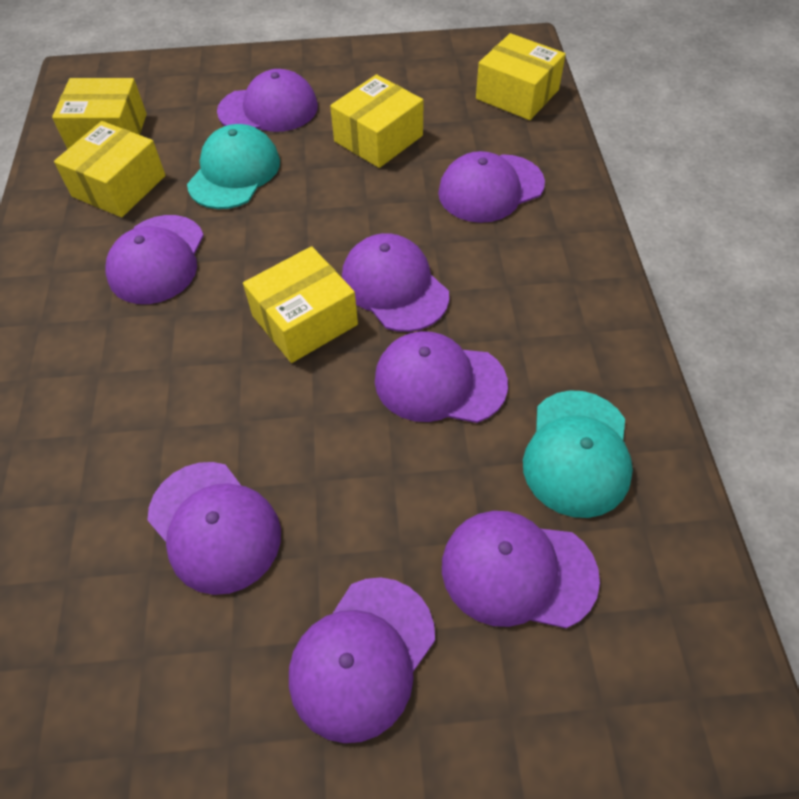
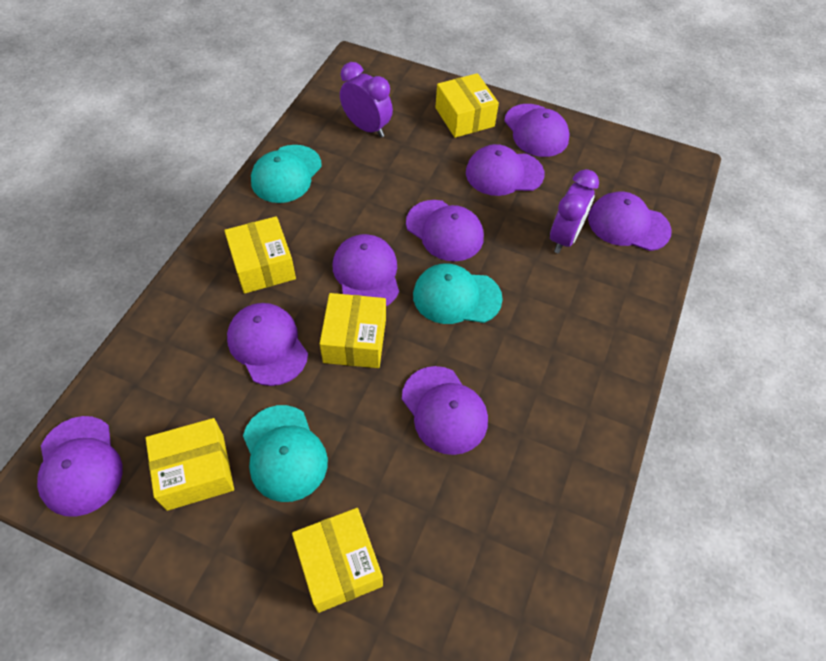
purple clock: 0 -> 2
turquoise cap: 2 -> 3

